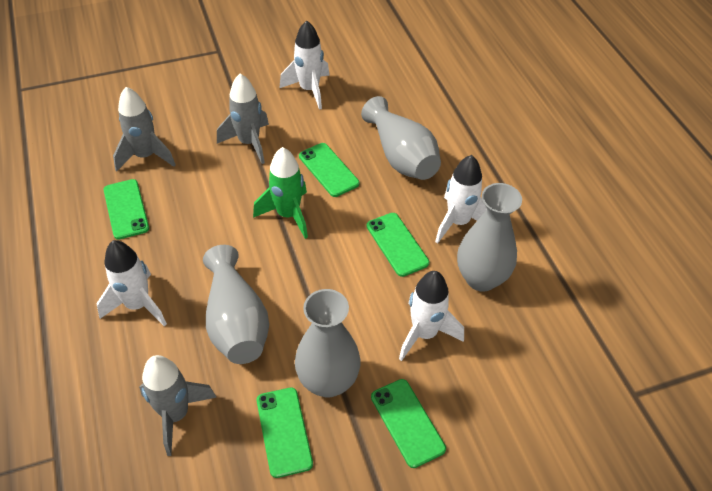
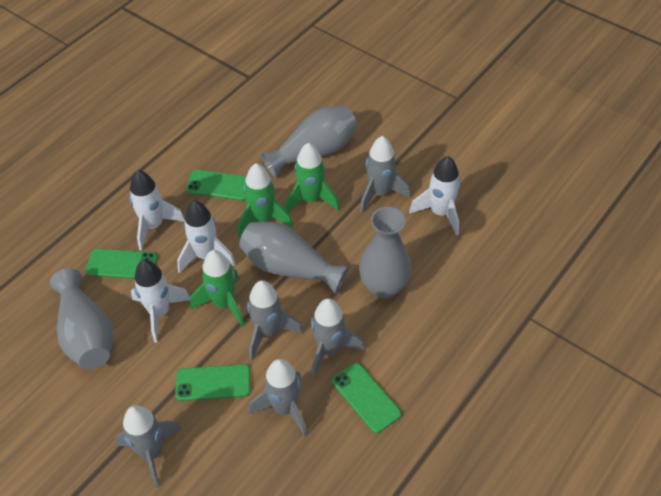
green phone: 5 -> 4
green rocket: 1 -> 3
grey rocket: 3 -> 5

